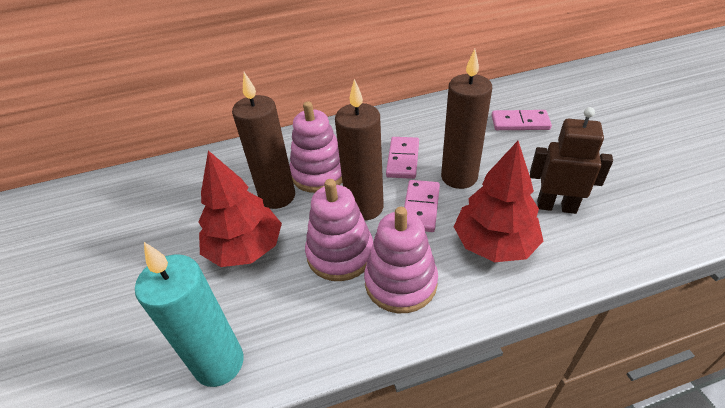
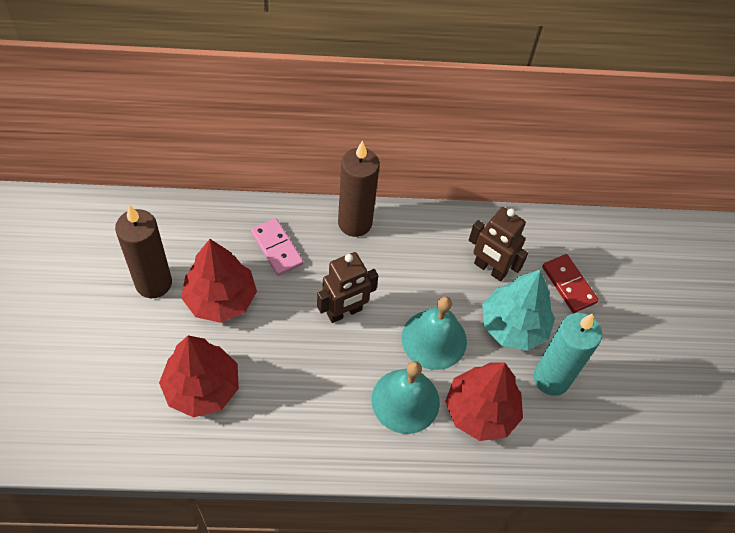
brown candle: 3 -> 2
brown robot: 1 -> 2
pink domino: 3 -> 1
pink stacking toy: 3 -> 0
red domino: 0 -> 1
red tree: 2 -> 3
turquoise bell: 0 -> 2
turquoise tree: 0 -> 1

